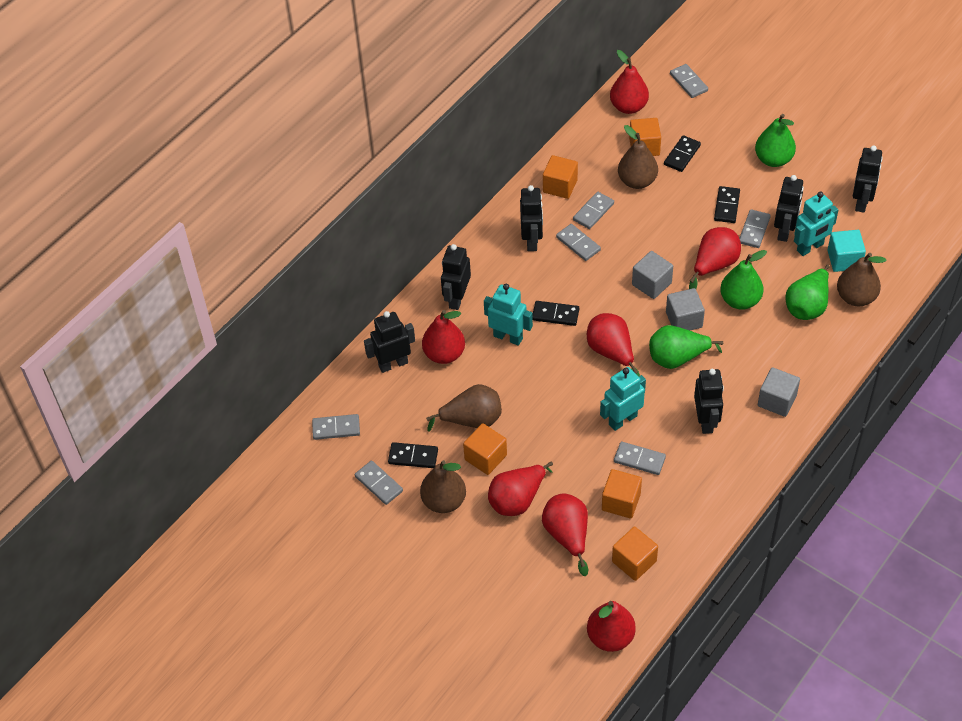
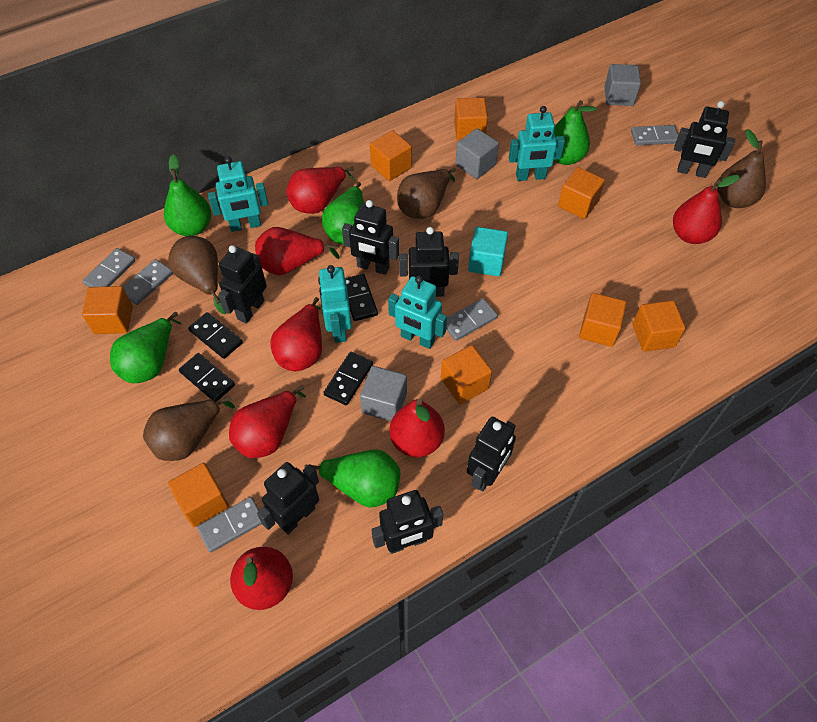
black robot: 6 -> 7
green pear: 4 -> 5
grey domino: 7 -> 5
orange cube: 5 -> 8
turquoise robot: 3 -> 4

